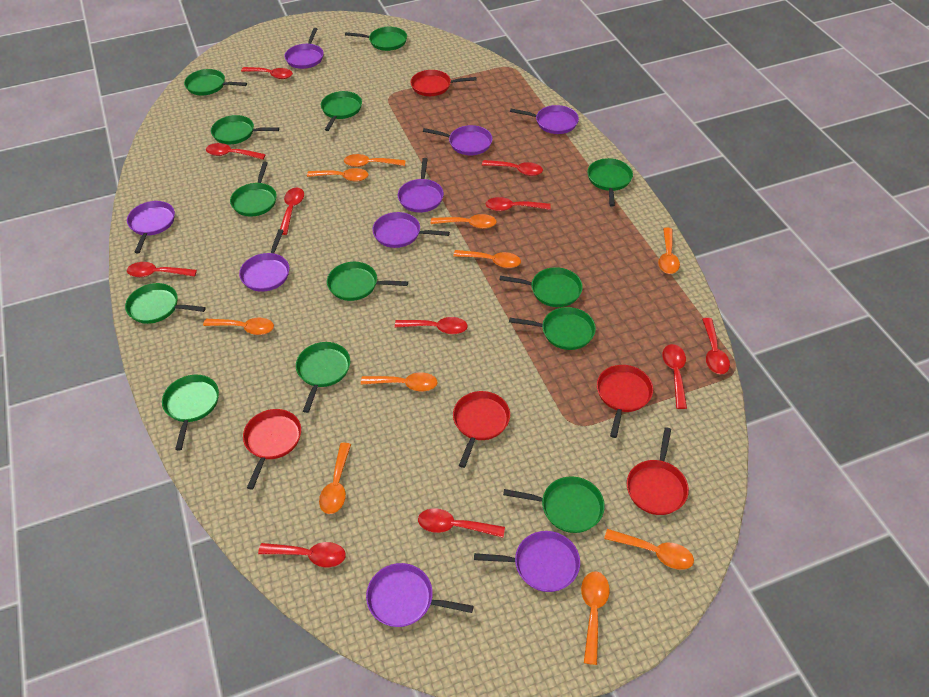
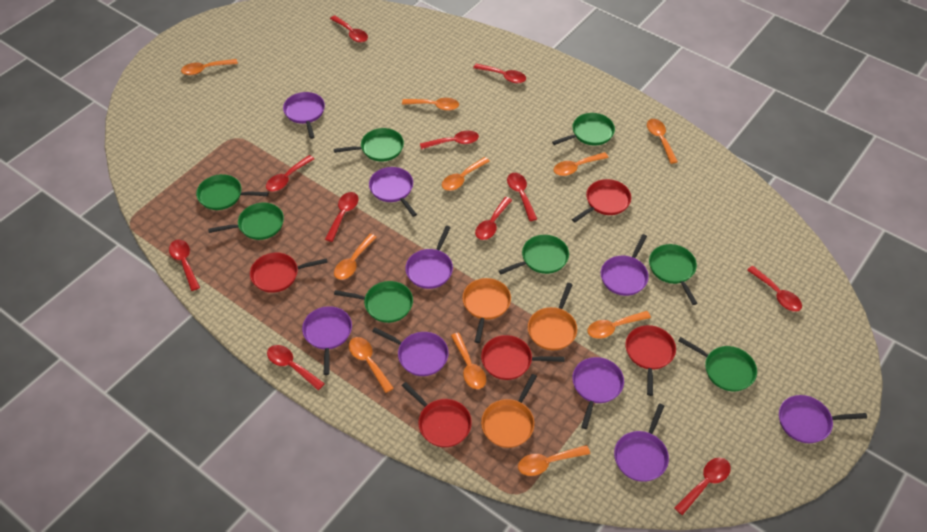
green pan: 13 -> 8
orange pan: 0 -> 3

